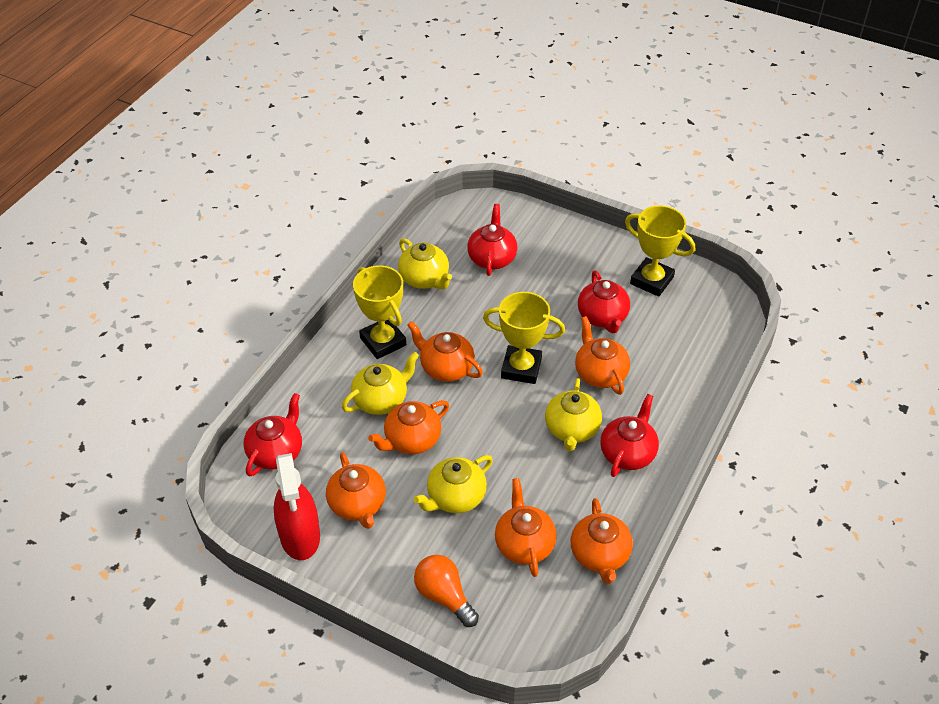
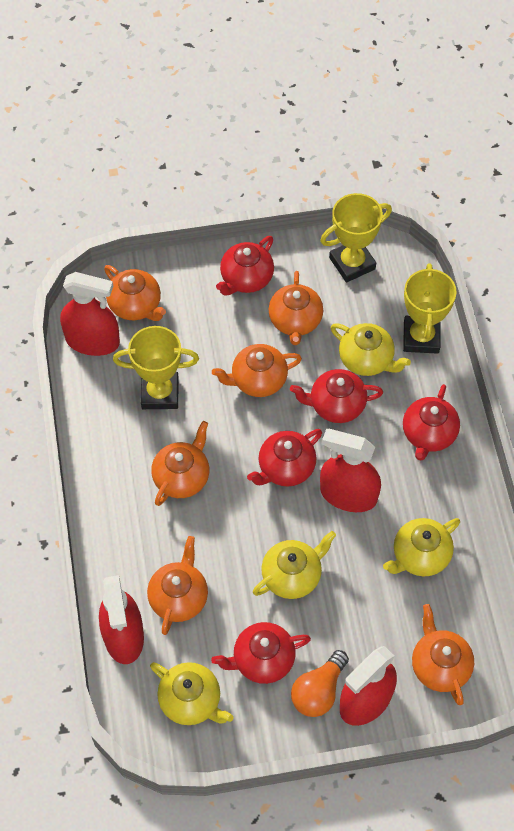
red spray bottle: 1 -> 4
red teapot: 4 -> 5

